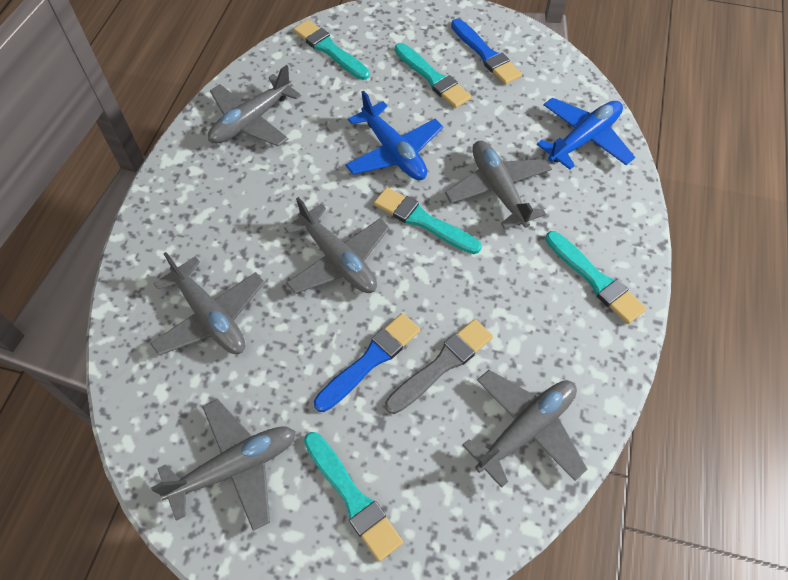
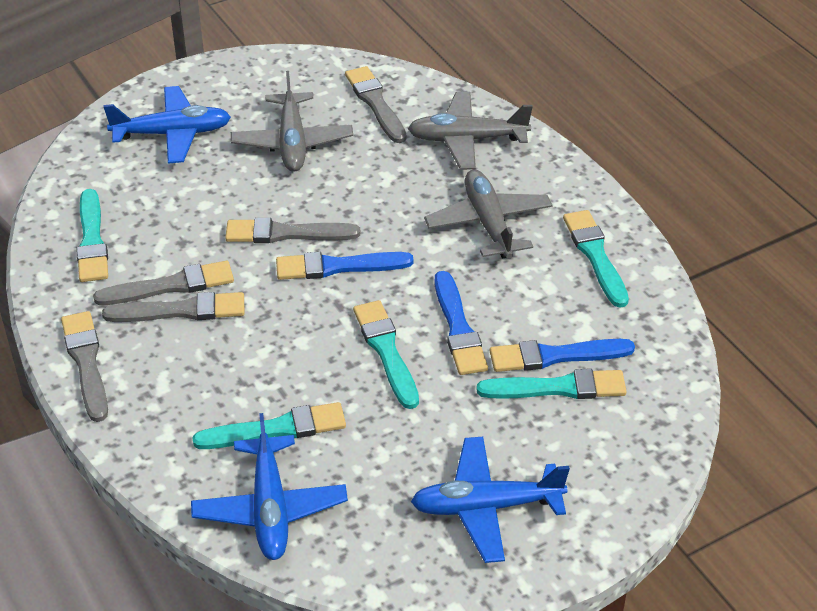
blue brush: 2 -> 3
blue plane: 2 -> 3
grey brush: 1 -> 5
grey plane: 6 -> 3

